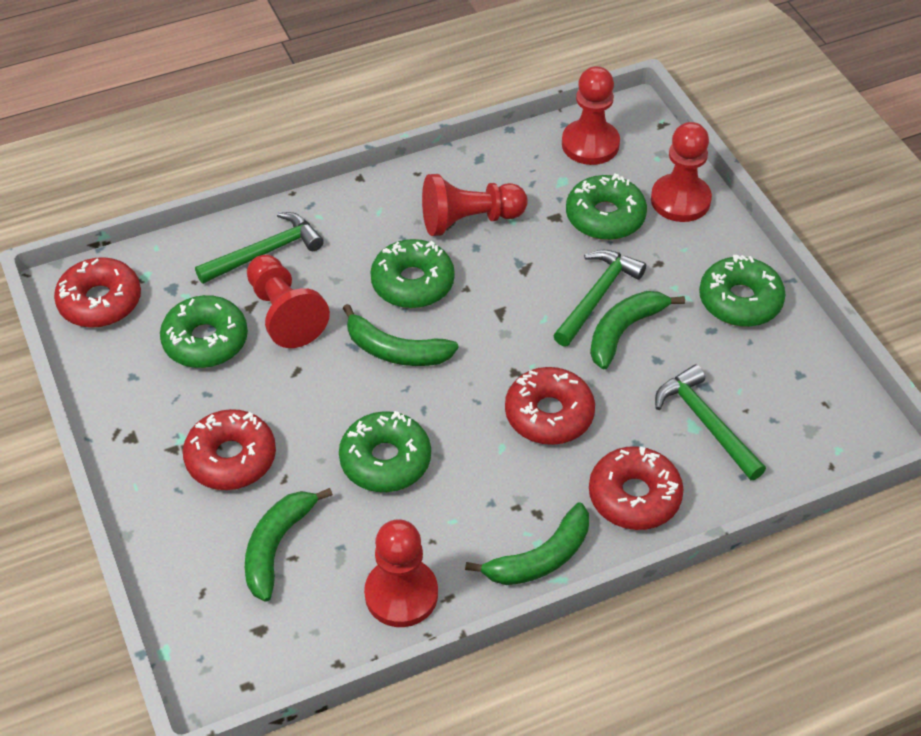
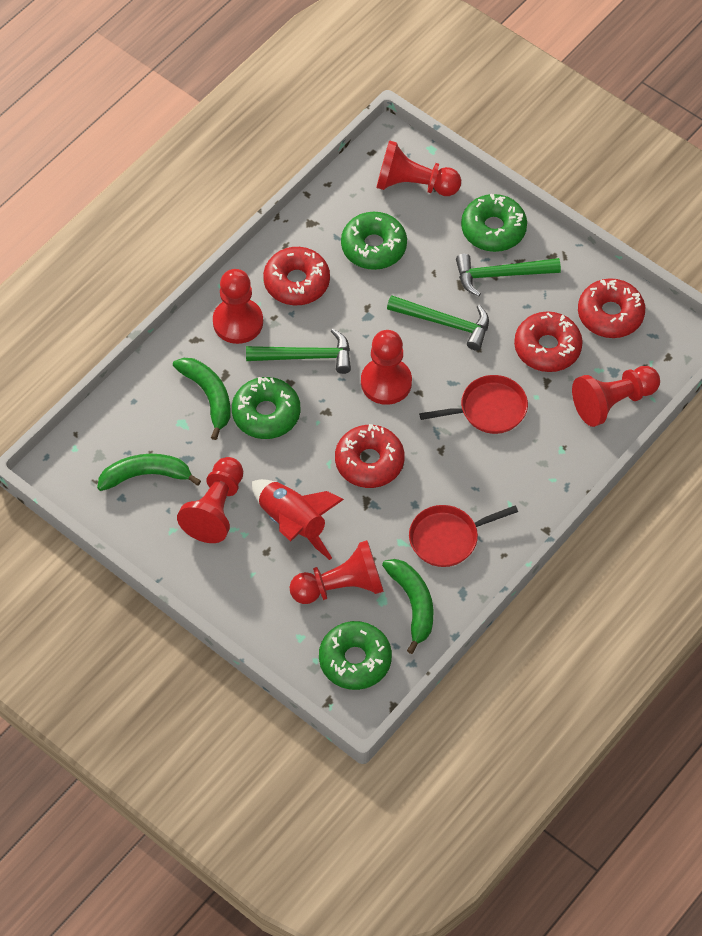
green banana: 4 -> 3
green donut: 5 -> 4
red pan: 0 -> 2
red pawn: 5 -> 6
red rocket: 0 -> 1

